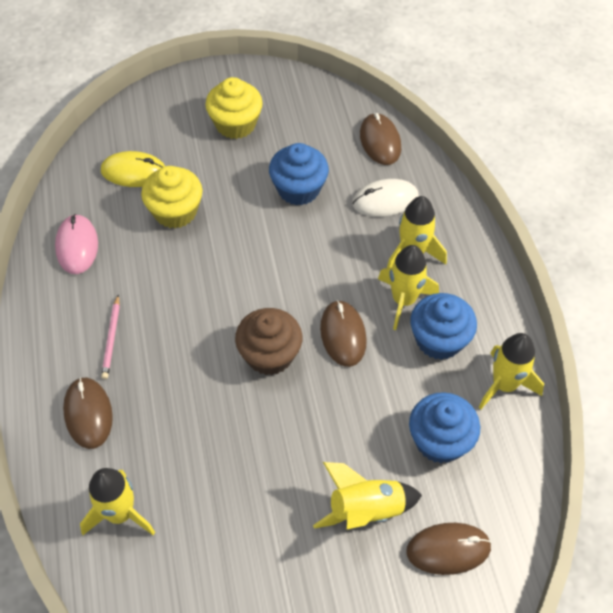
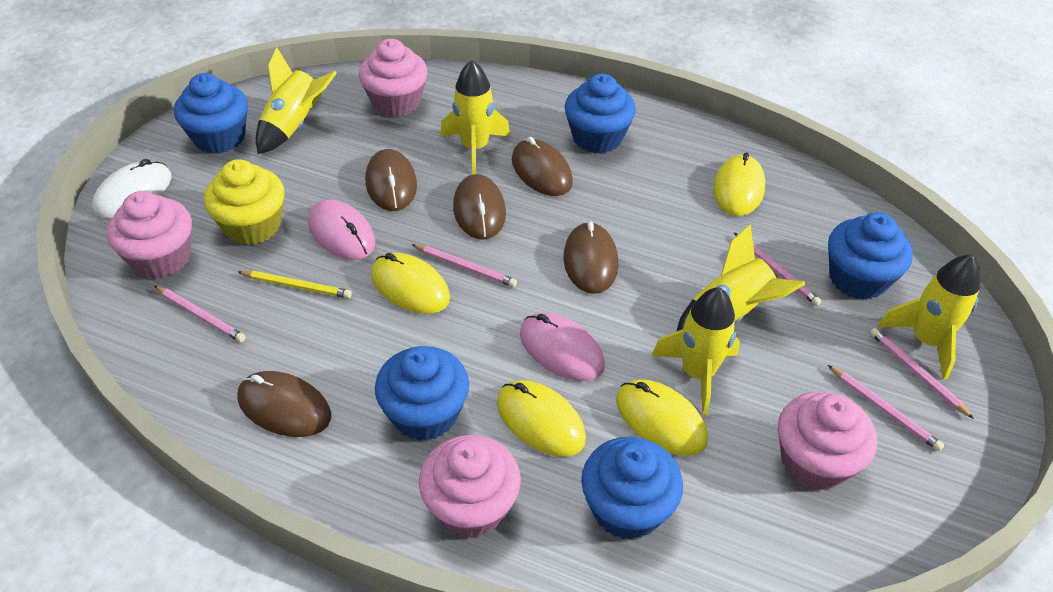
blue cupcake: 3 -> 5
brown cupcake: 1 -> 0
brown mouse: 4 -> 5
pink cupcake: 0 -> 4
pink mouse: 1 -> 2
pink pencil: 1 -> 5
yellow cupcake: 2 -> 1
yellow mouse: 1 -> 4
yellow pencil: 0 -> 1

